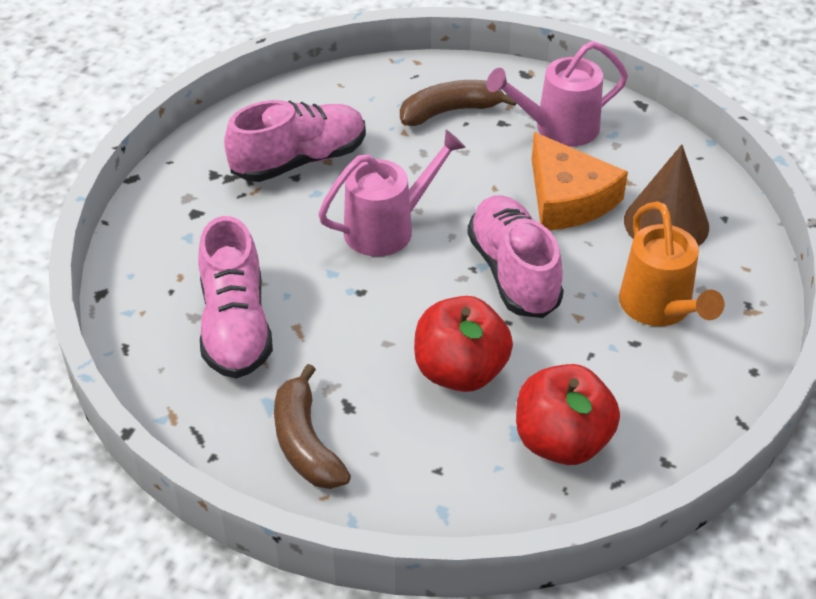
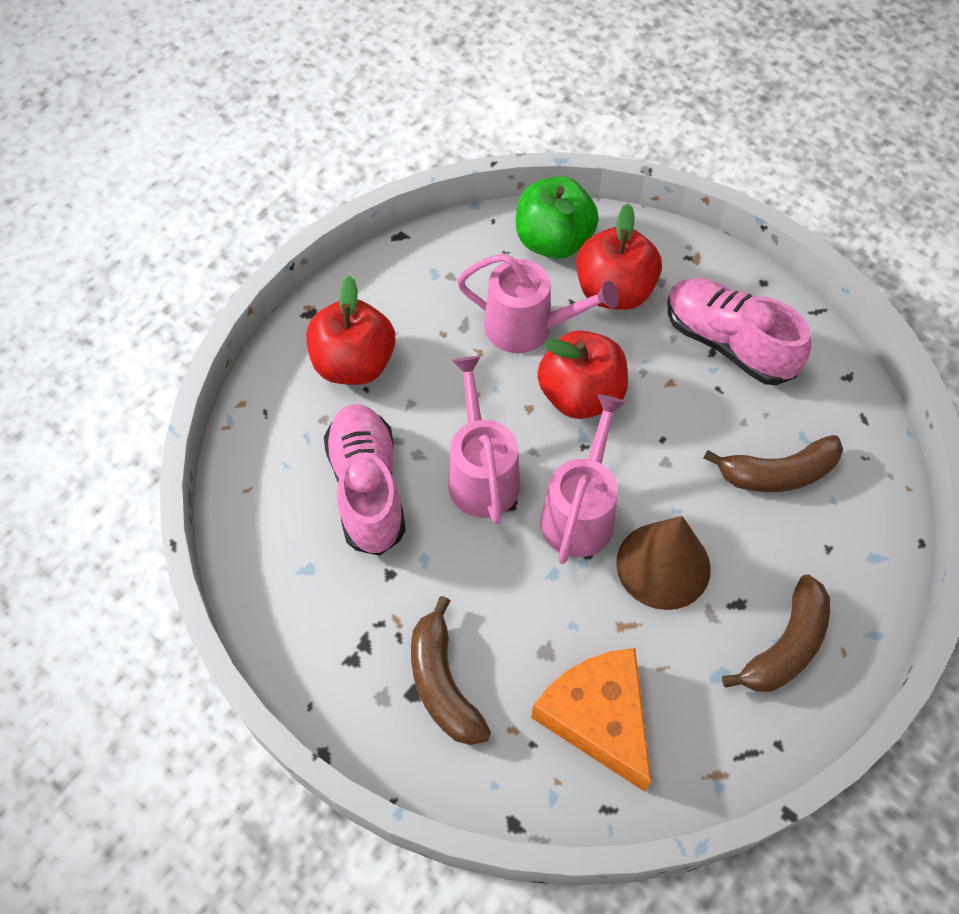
brown banana: 2 -> 3
green apple: 0 -> 1
orange watering can: 1 -> 0
pink shoe: 3 -> 2
pink watering can: 2 -> 3
red apple: 2 -> 3

